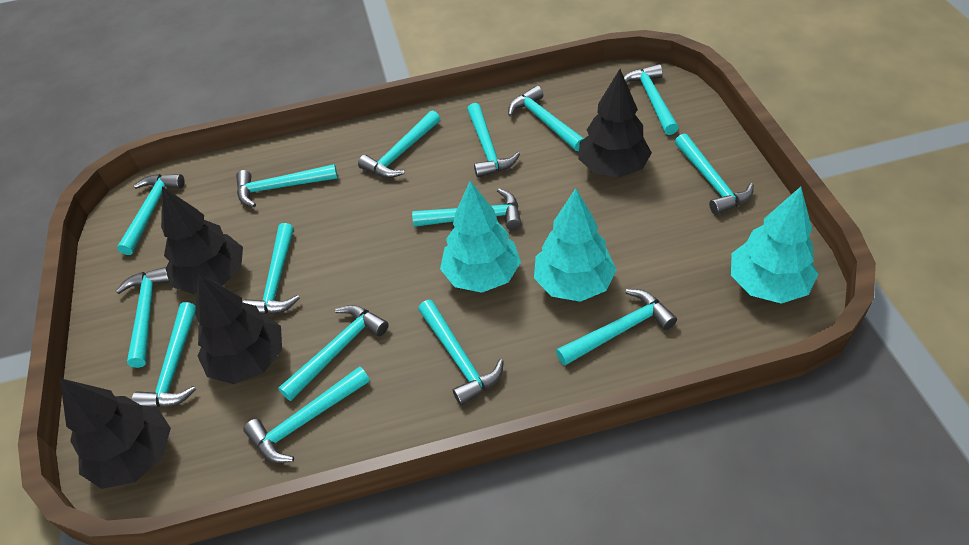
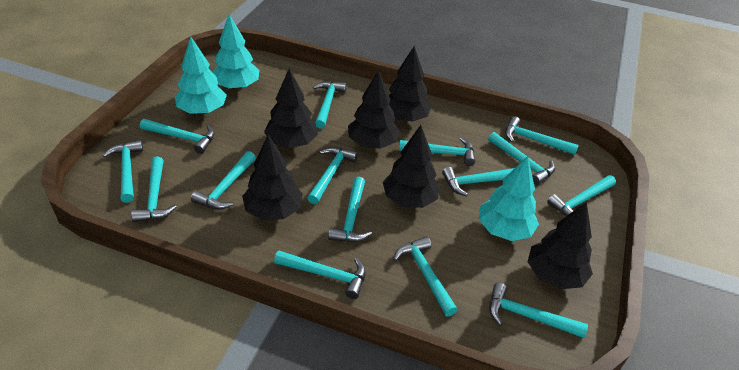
black tree: 4 -> 6

